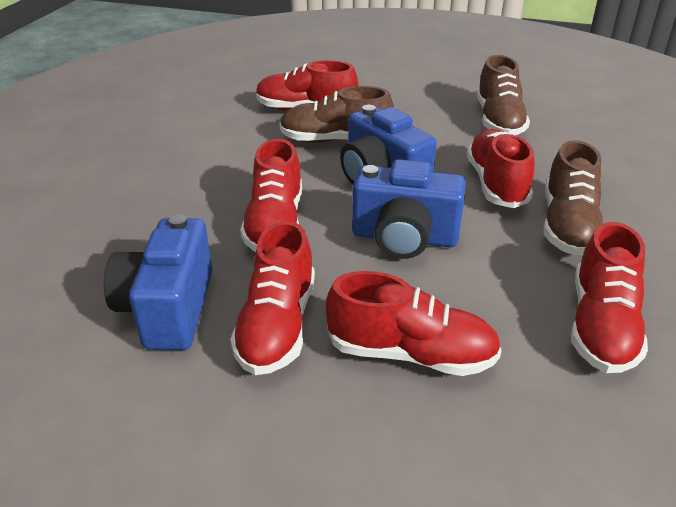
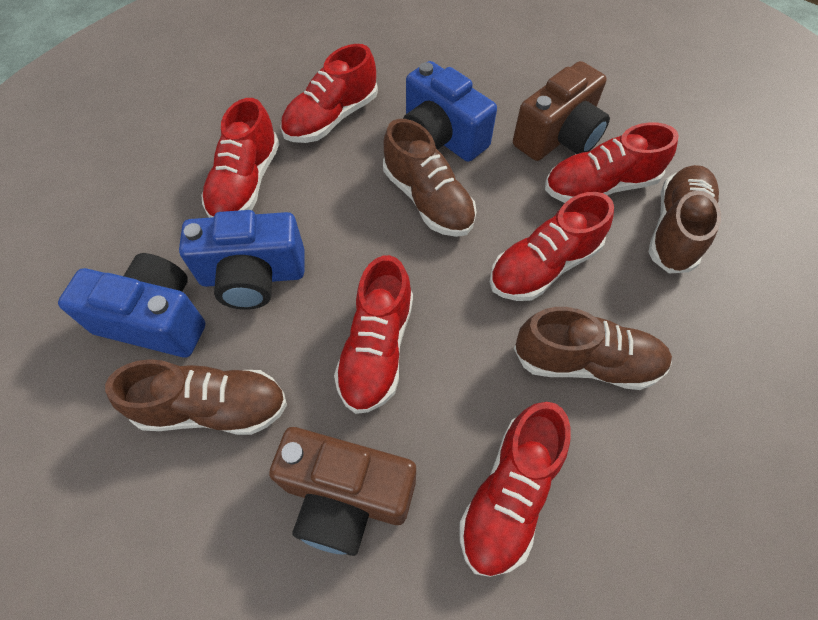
brown camera: 0 -> 2
brown shoe: 3 -> 4

